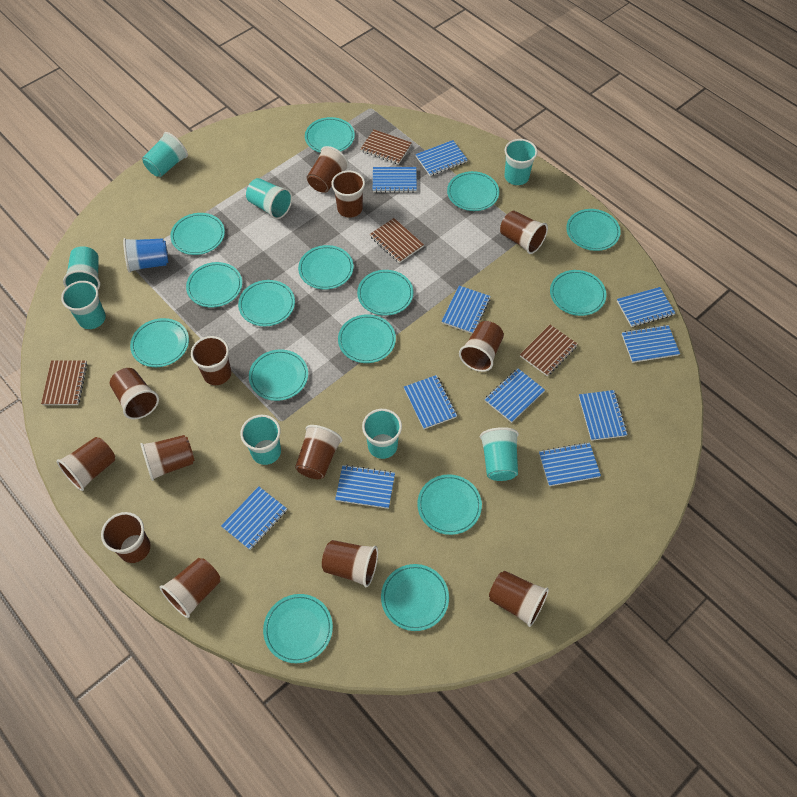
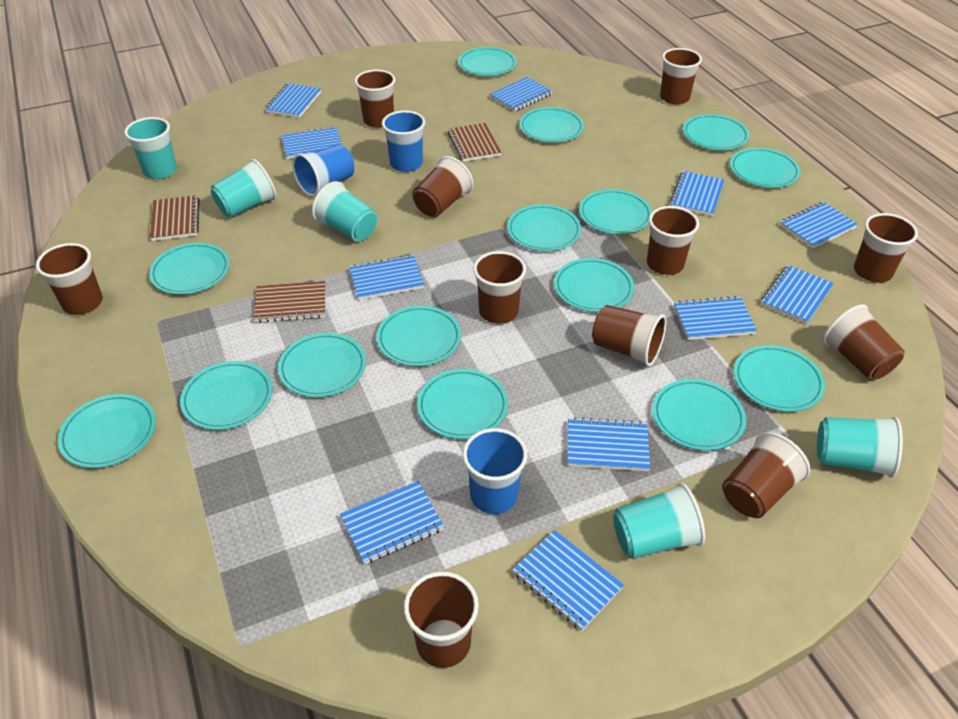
blue cup: 1 -> 3
brown cup: 13 -> 11
brown notebook: 4 -> 3
turquoise cup: 8 -> 5

